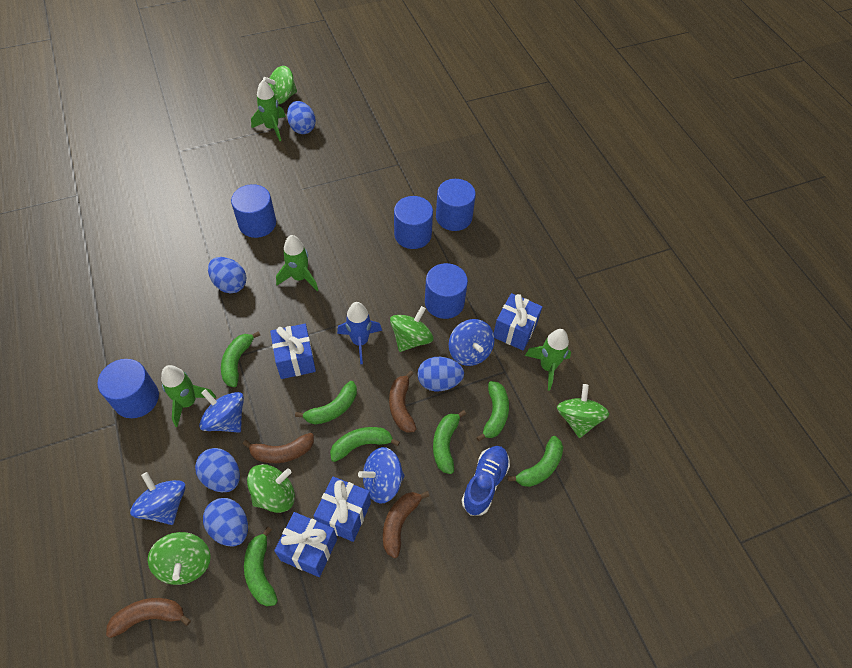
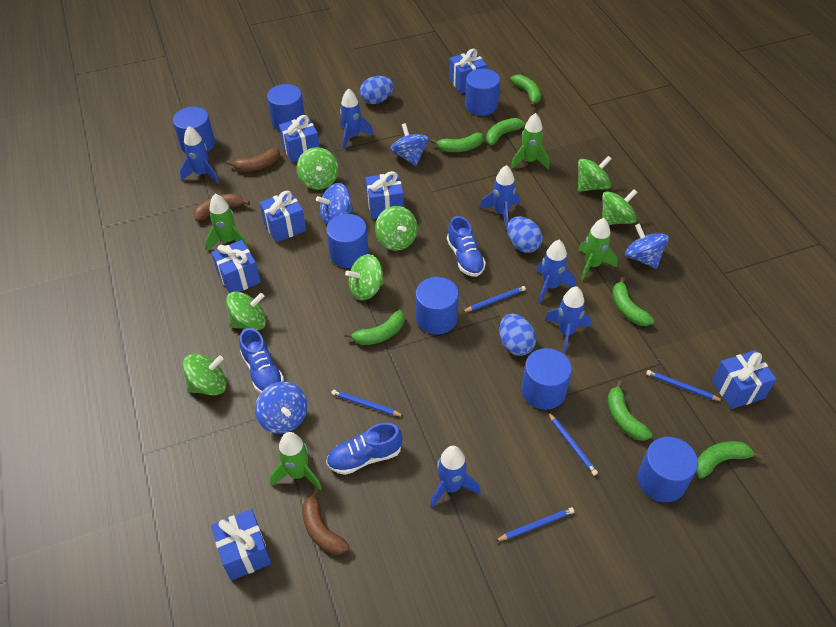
blue cylinder: 5 -> 7
blue egg: 5 -> 3
blue gift: 4 -> 7
blue pencil: 0 -> 5
blue rocket: 1 -> 6
blue shoe: 1 -> 3
brown banana: 4 -> 3
green spinning top: 5 -> 7

